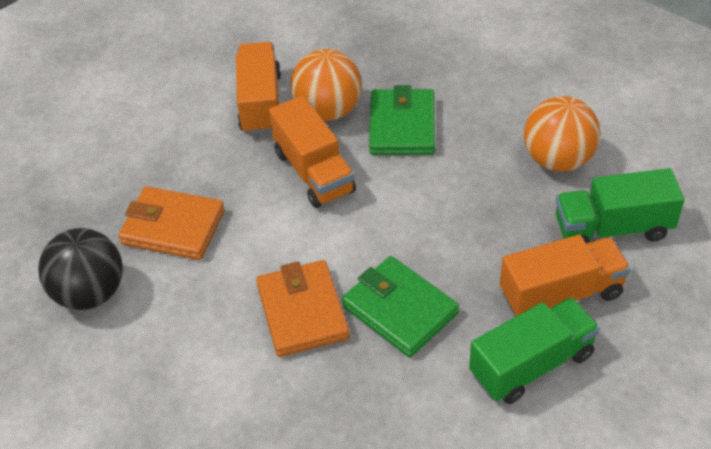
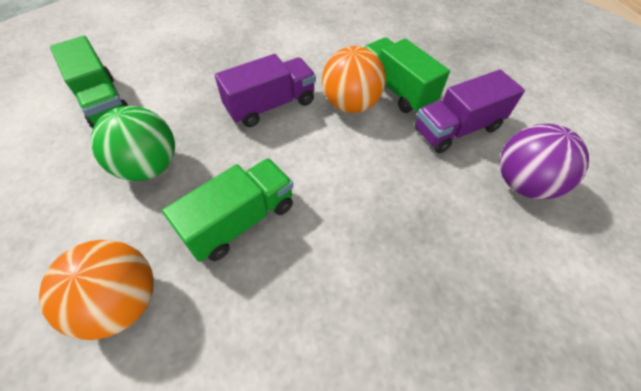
black ball: 1 -> 0
green ball: 0 -> 1
green truck: 2 -> 3
green wallet: 2 -> 0
orange truck: 3 -> 0
orange wallet: 2 -> 0
purple ball: 0 -> 1
purple truck: 0 -> 2

